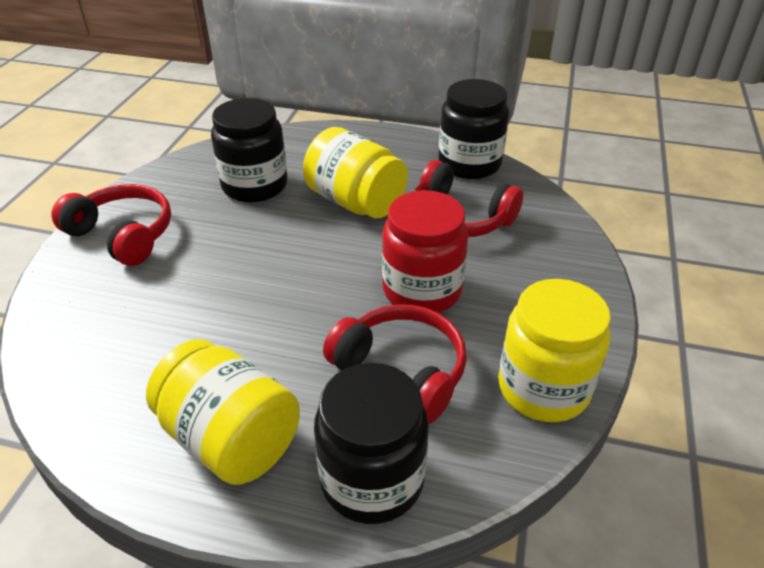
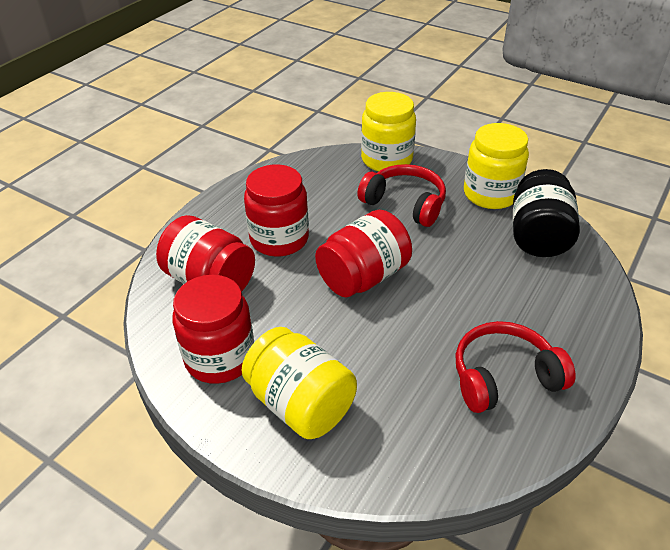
black jar: 3 -> 1
red headphones: 3 -> 2
red jar: 1 -> 4

